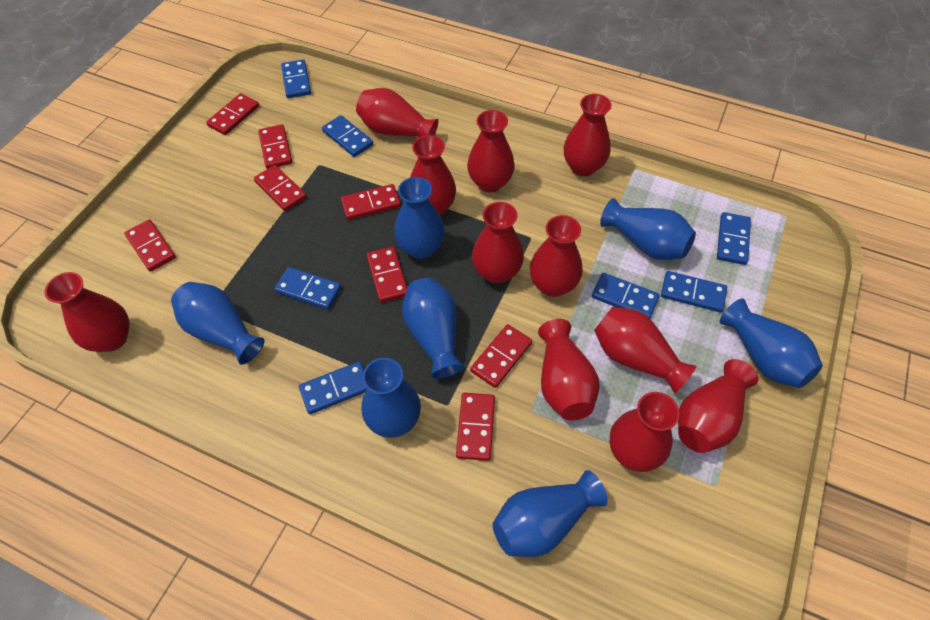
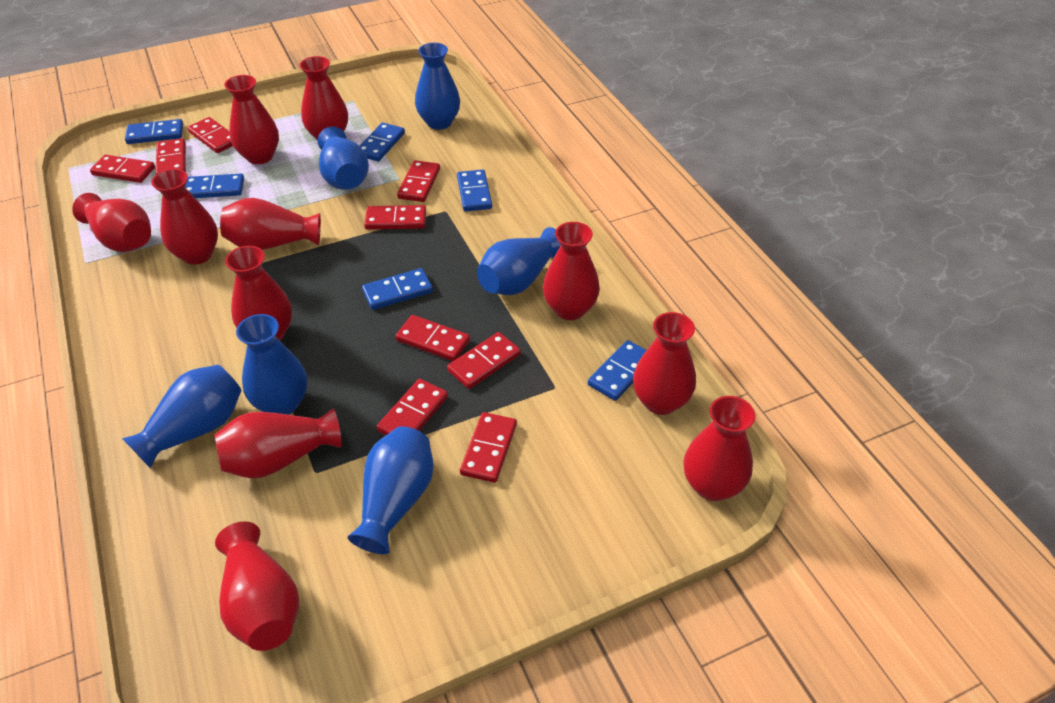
blue domino: 7 -> 6
blue vase: 7 -> 6
red domino: 8 -> 9

